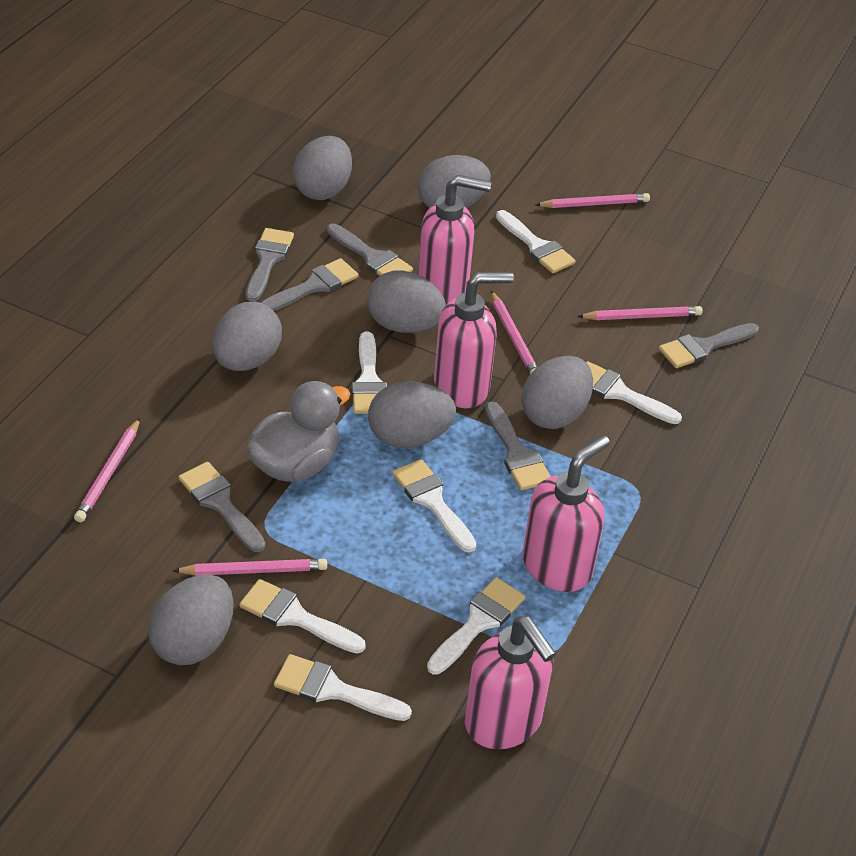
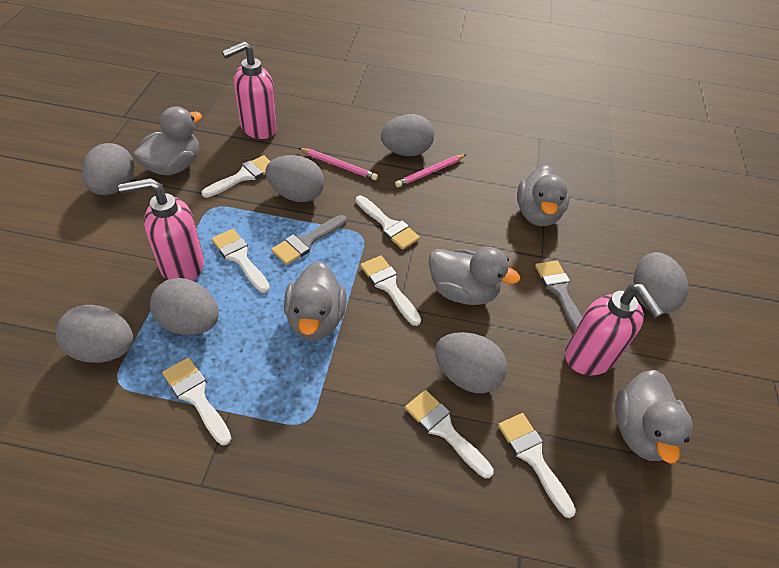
grey brush: 6 -> 2
grey duck: 1 -> 5
pink pencil: 5 -> 2
pink soap dispenser: 4 -> 3

